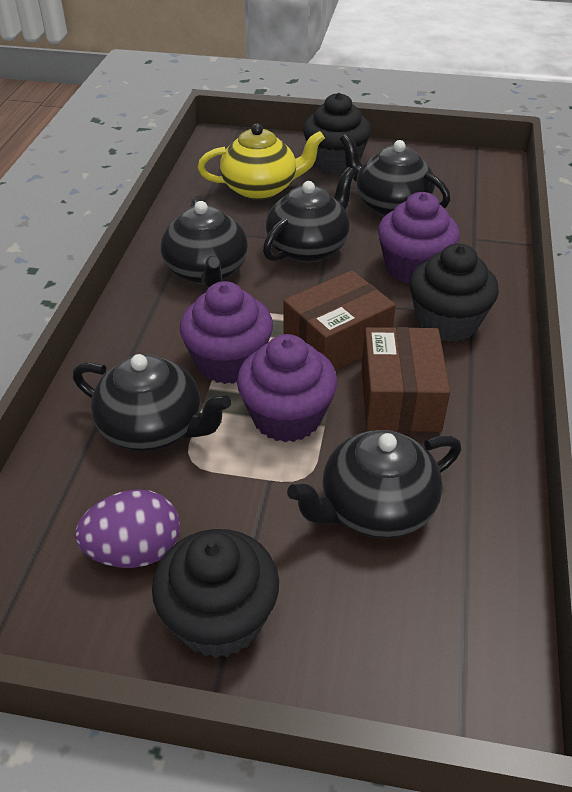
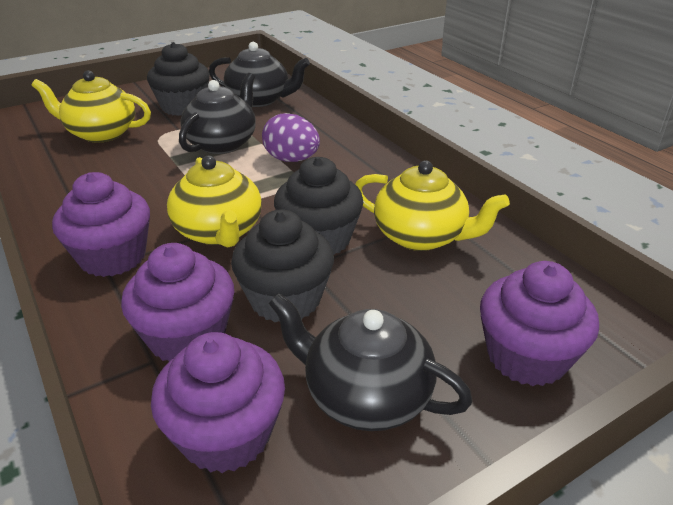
black teapot: 5 -> 3
brown box: 2 -> 0
purple cupcake: 3 -> 4
yellow teapot: 1 -> 3

